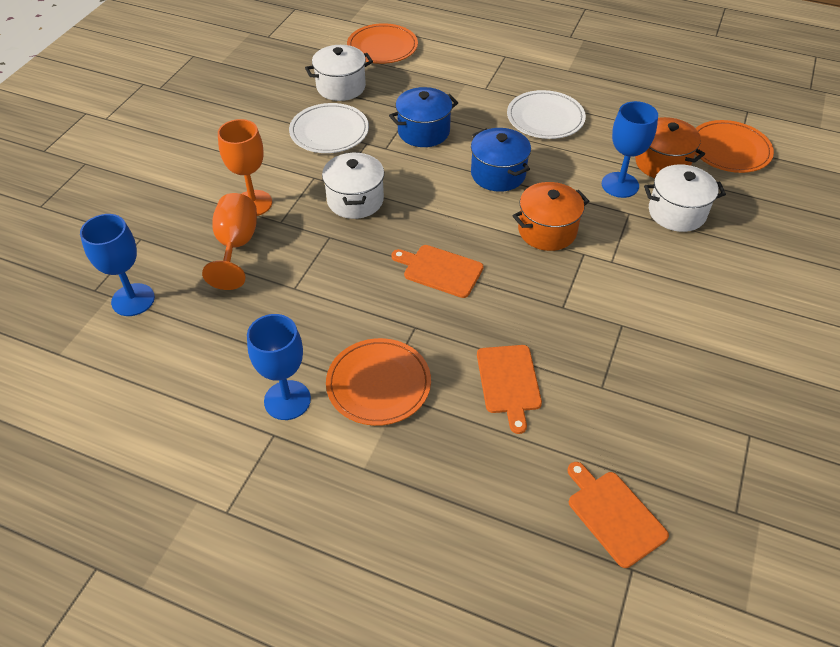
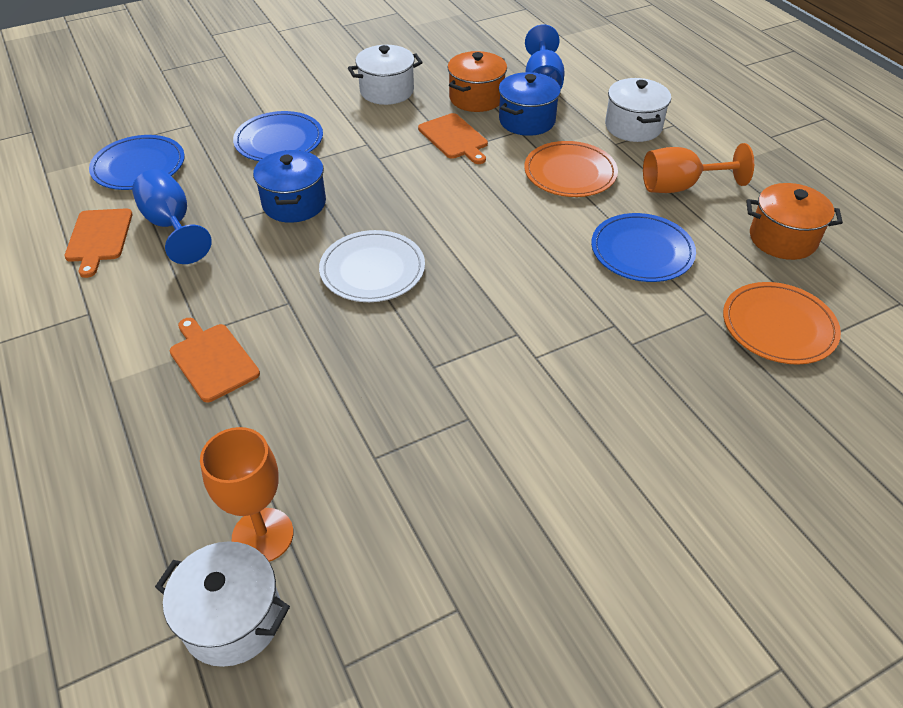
blue goblet: 3 -> 2
blue plate: 0 -> 3
orange plate: 3 -> 2
white plate: 2 -> 1

